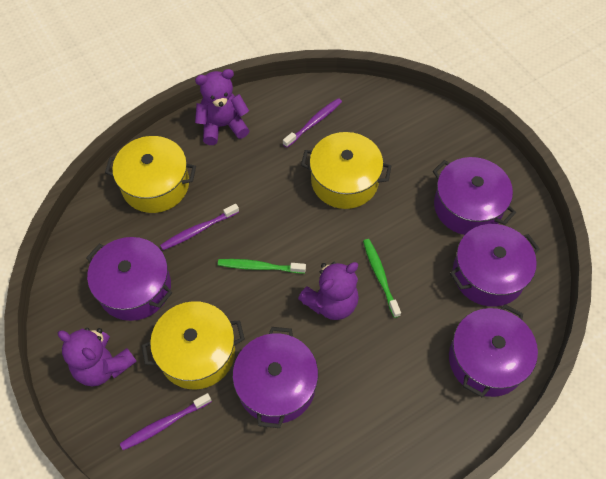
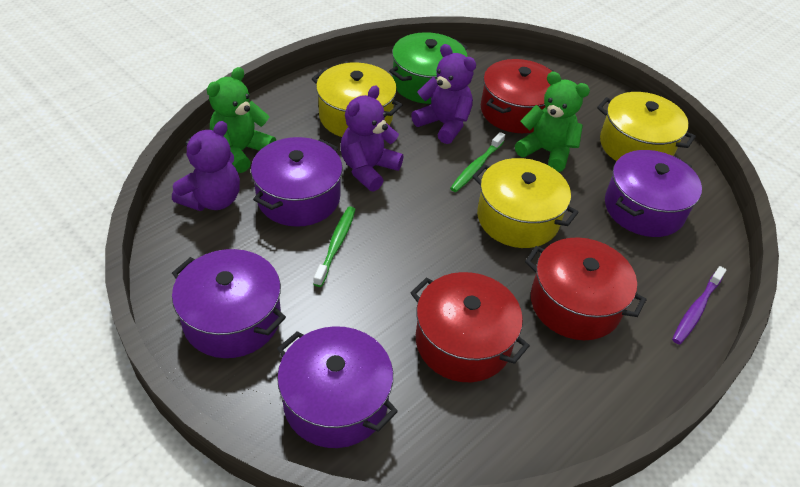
green pot: 0 -> 1
green teddy bear: 0 -> 2
purple pot: 5 -> 4
purple toothbrush: 3 -> 1
red pot: 0 -> 3

